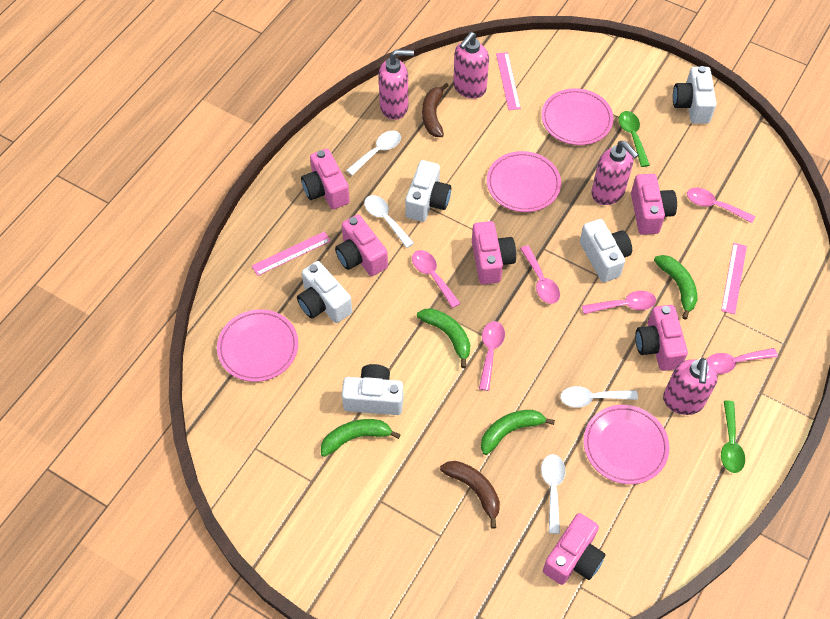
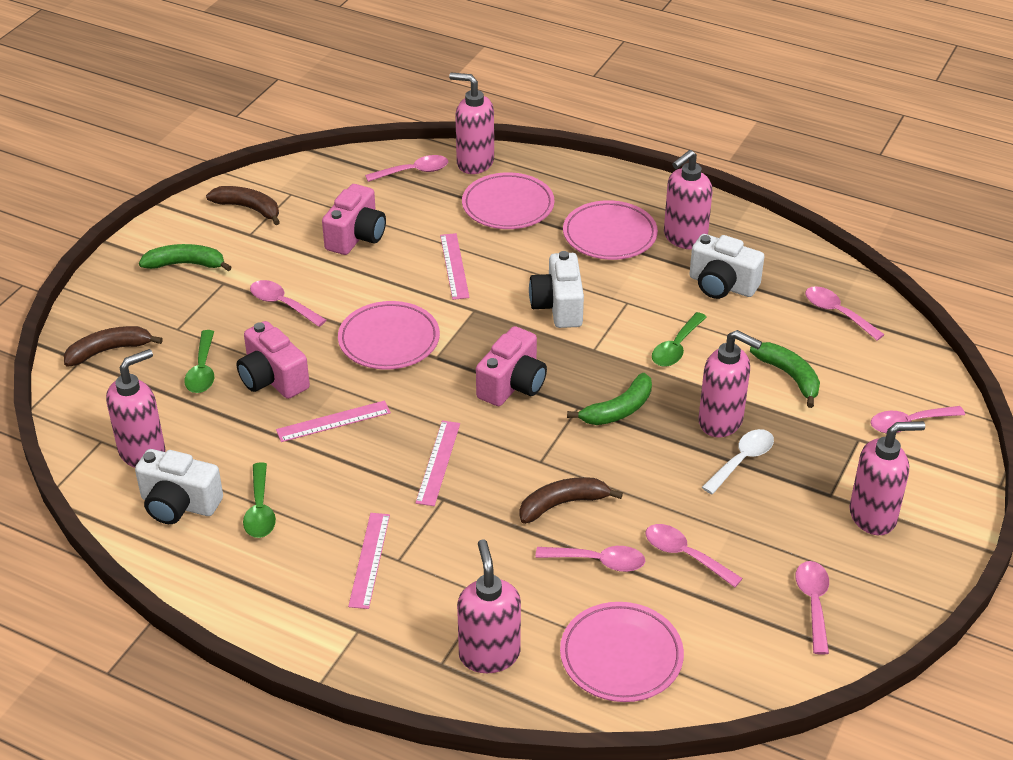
brown banana: 2 -> 3
green banana: 4 -> 3
green spoon: 2 -> 3
pink camera: 6 -> 3
pink ruler: 3 -> 4
pink soap dispenser: 4 -> 6
pink spoon: 6 -> 7
white camera: 5 -> 3
white spoon: 4 -> 1

